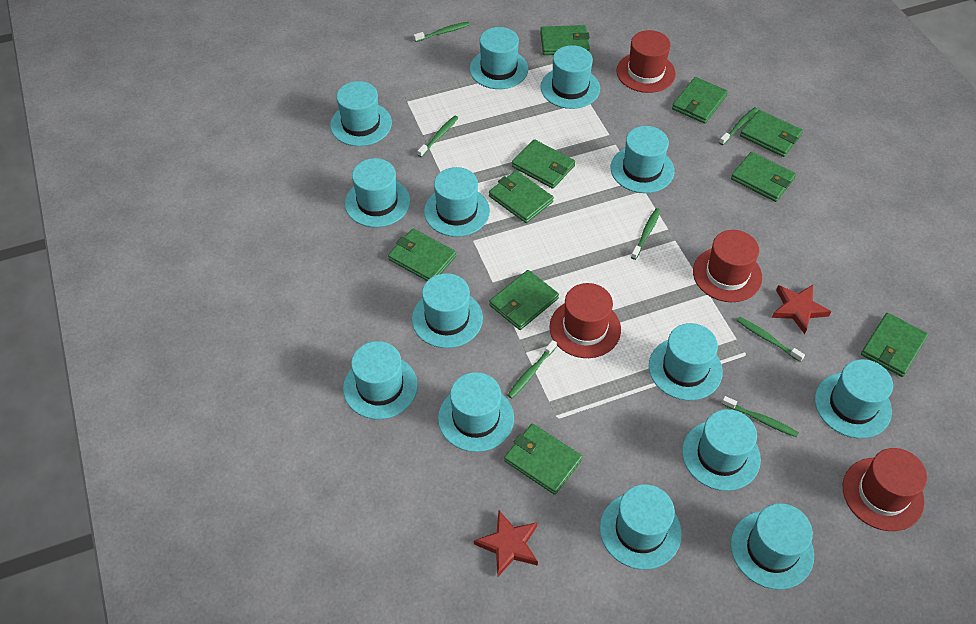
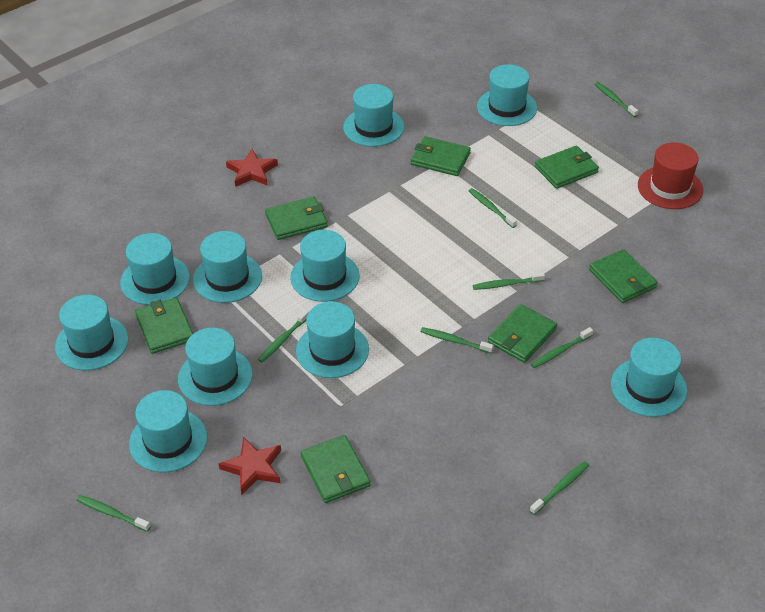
green toothbrush: 7 -> 8
green wallet: 10 -> 7
red hat: 4 -> 1
turquoise hat: 14 -> 10

